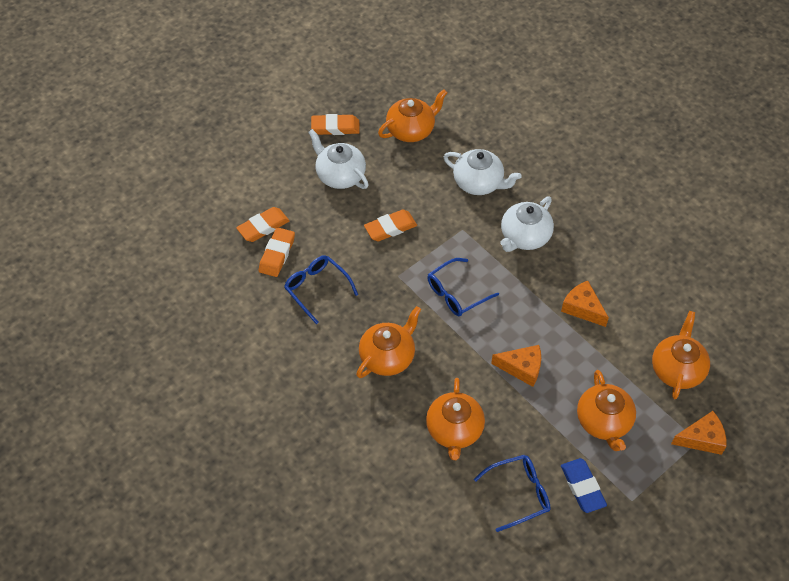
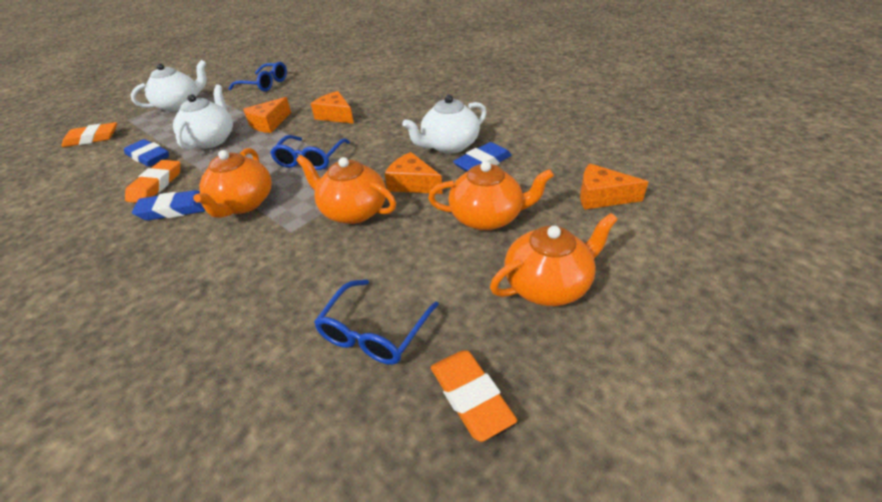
blue eraser: 1 -> 3
orange cheese: 3 -> 4
orange eraser: 4 -> 3
orange teapot: 5 -> 4

